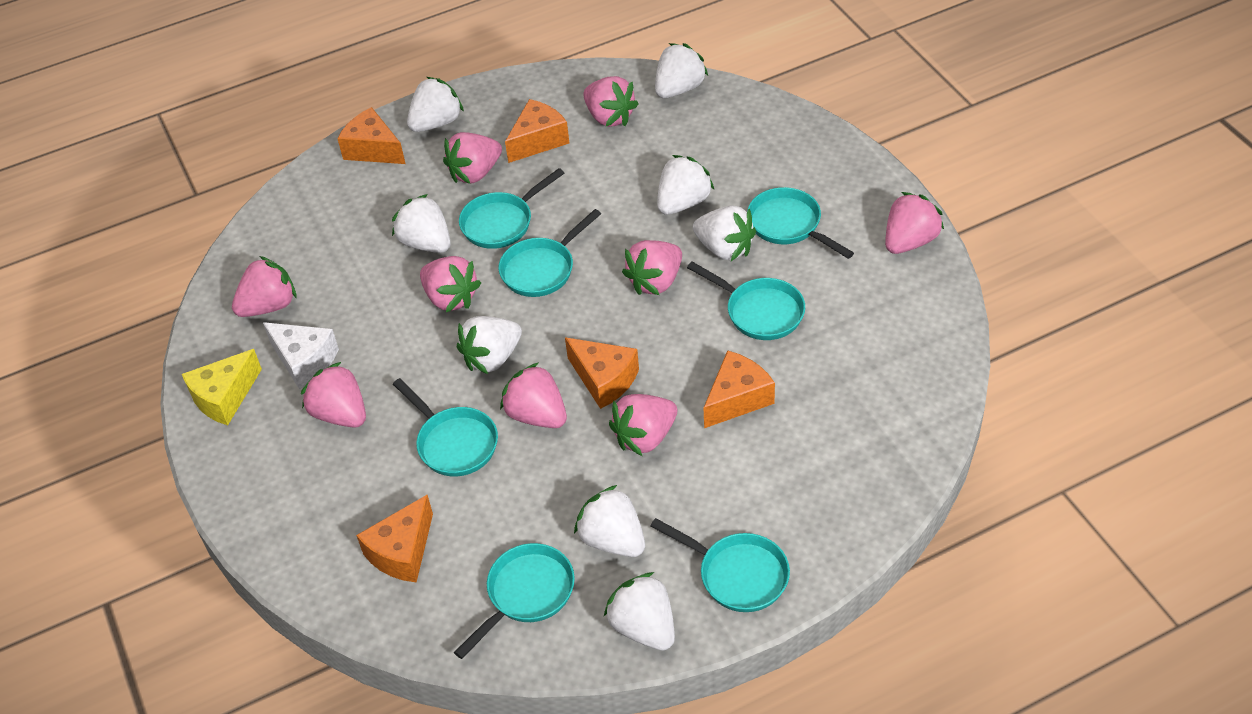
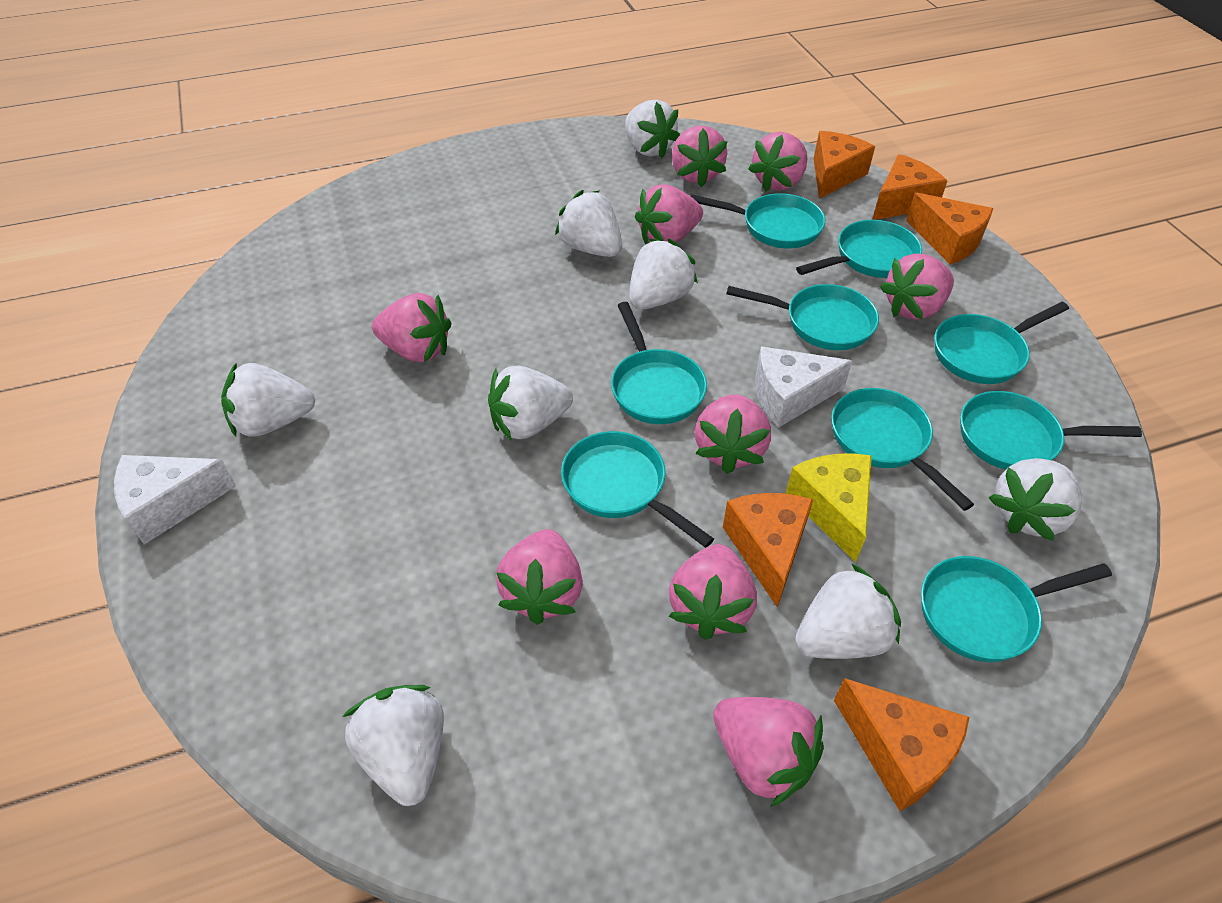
turquoise pan: 7 -> 9
white cheese: 1 -> 2

